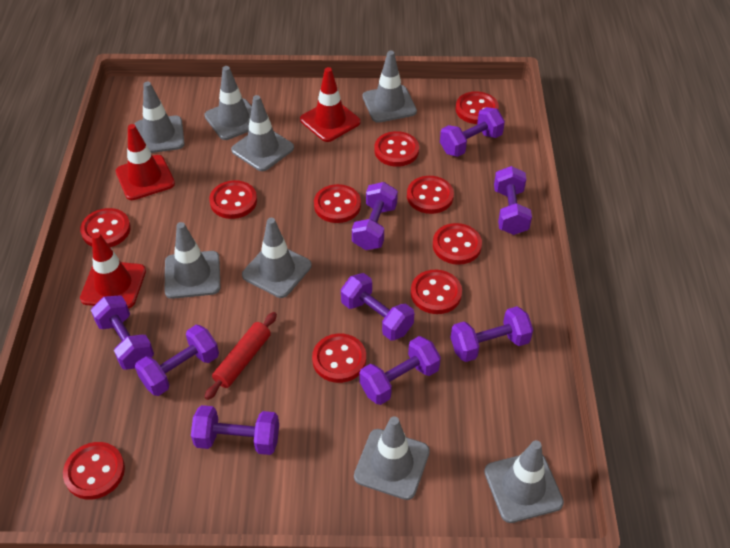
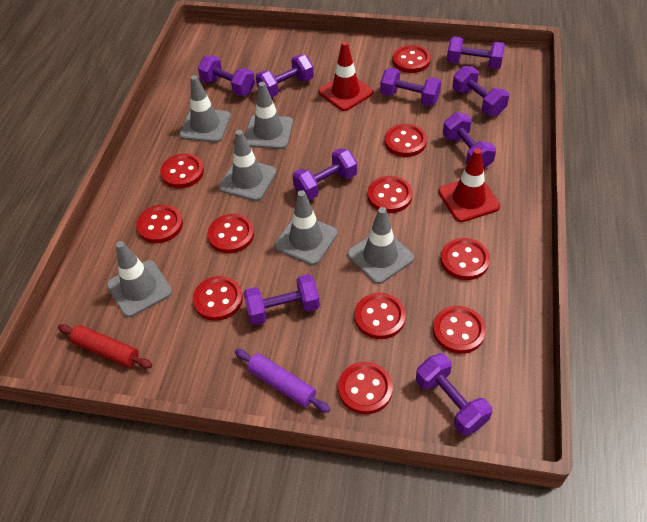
grey traffic cone: 8 -> 6
purple rolling pin: 0 -> 1
red button: 10 -> 11
red traffic cone: 3 -> 2

